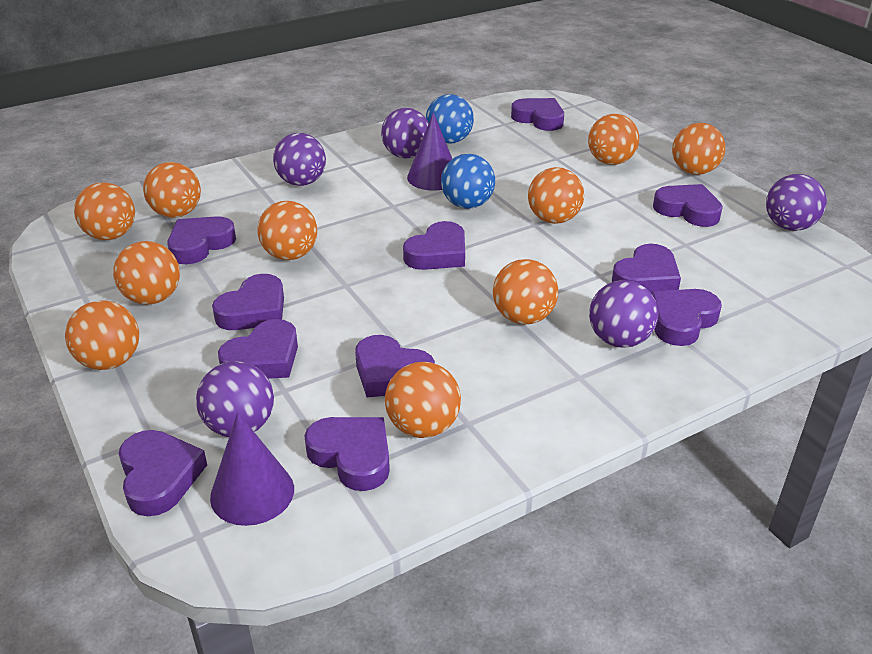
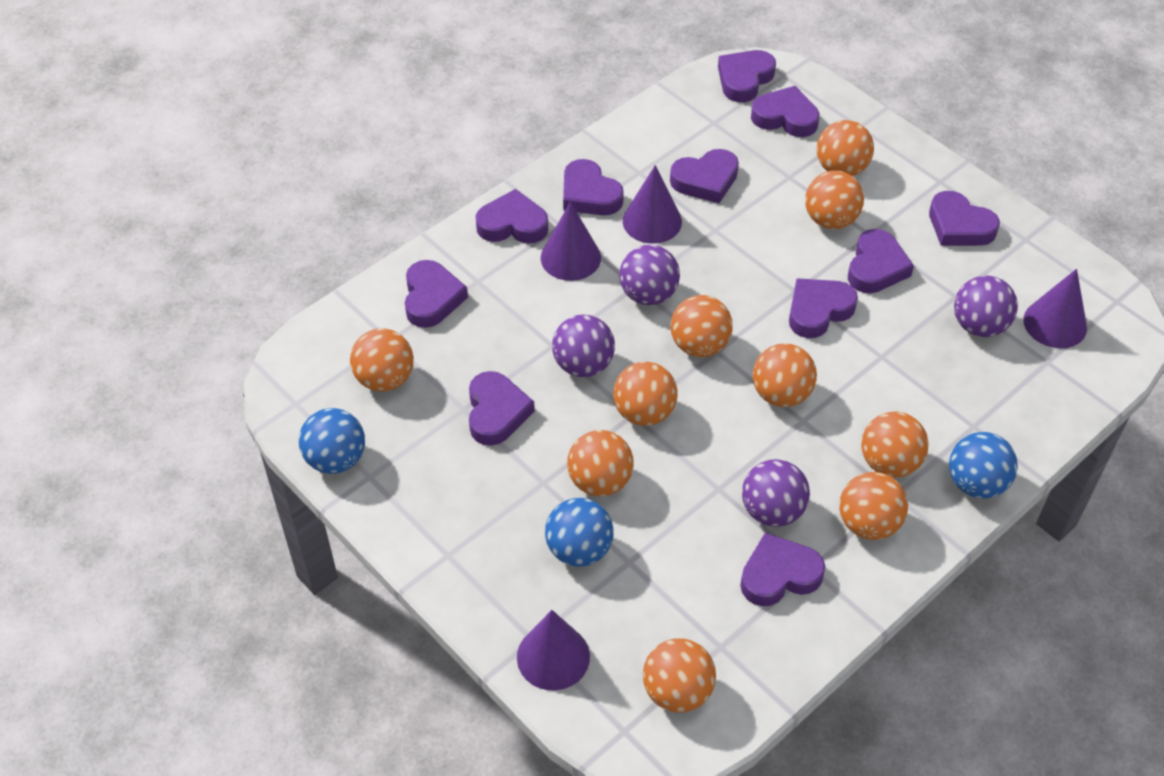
blue ball: 2 -> 3
purple ball: 5 -> 4
purple cone: 2 -> 4

